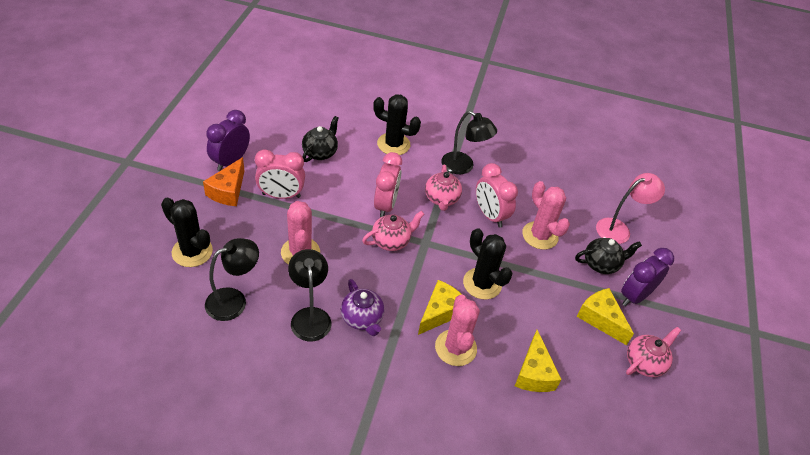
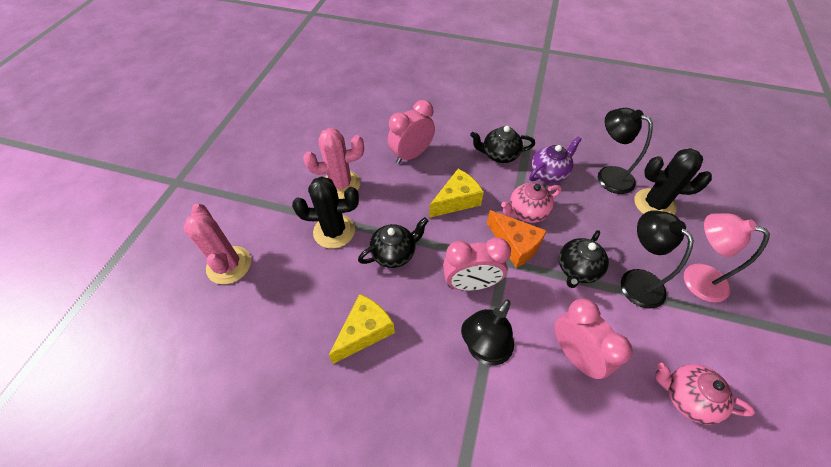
black cactus: 3 -> 2
black teapot: 2 -> 3
pink cactus: 3 -> 2
pink teapot: 3 -> 2
purple clock: 2 -> 0
yellow cheese: 3 -> 2

